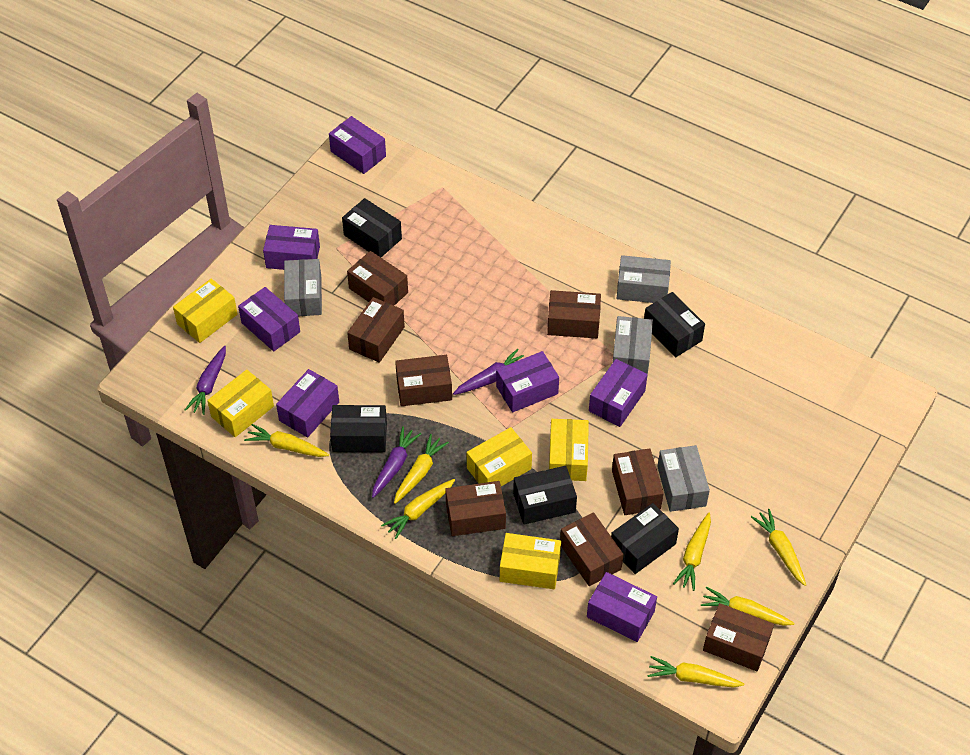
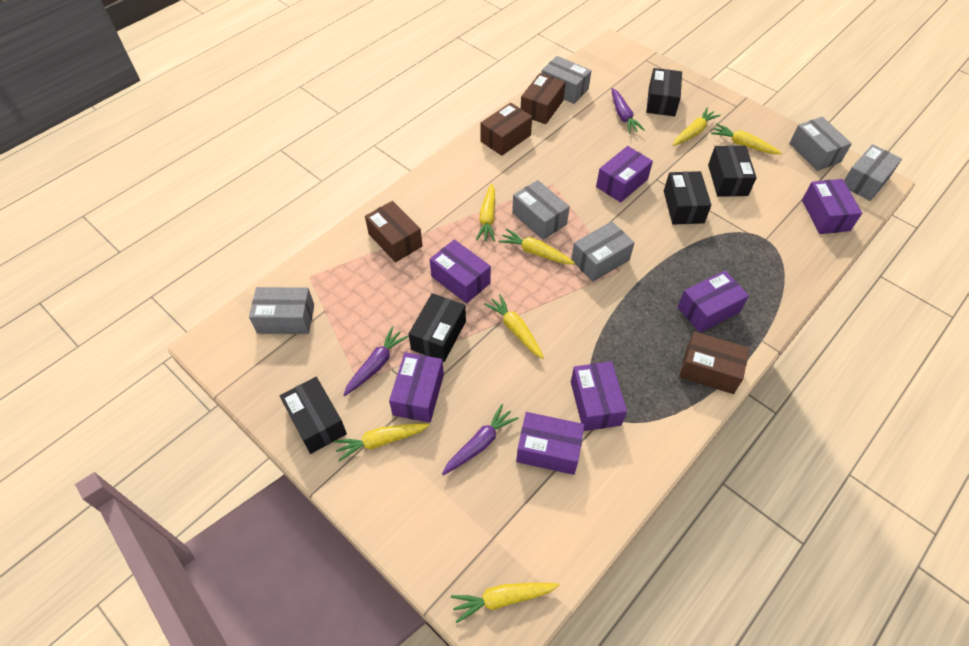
brown box: 8 -> 4
grey box: 4 -> 6
yellow box: 5 -> 0

